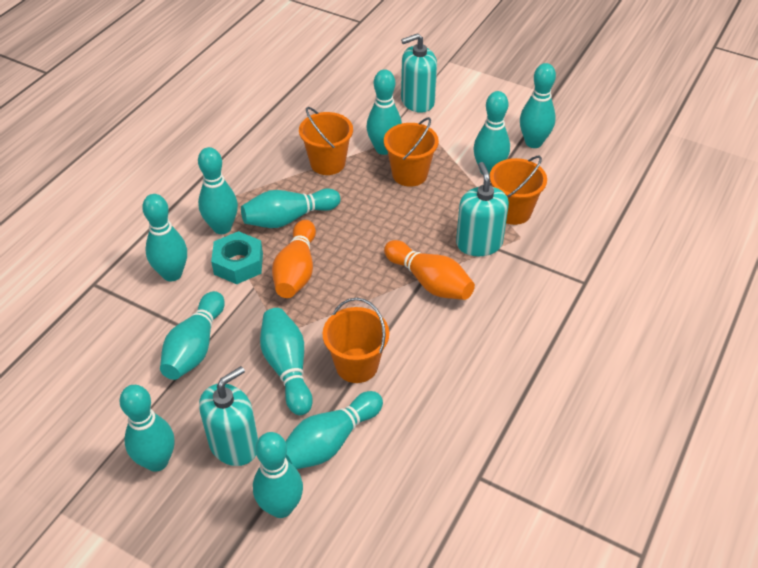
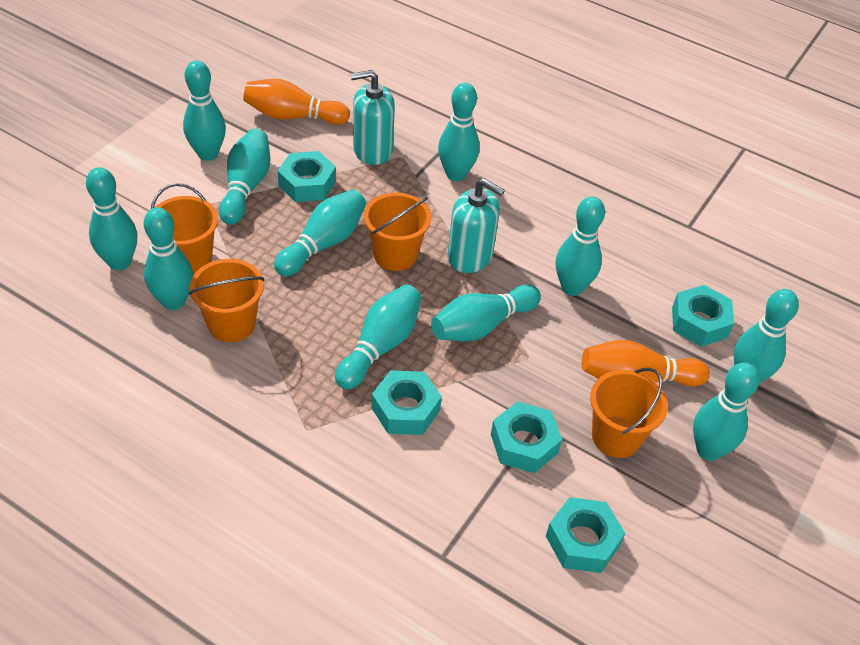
turquoise nut: 1 -> 5
turquoise soap dispenser: 3 -> 2

